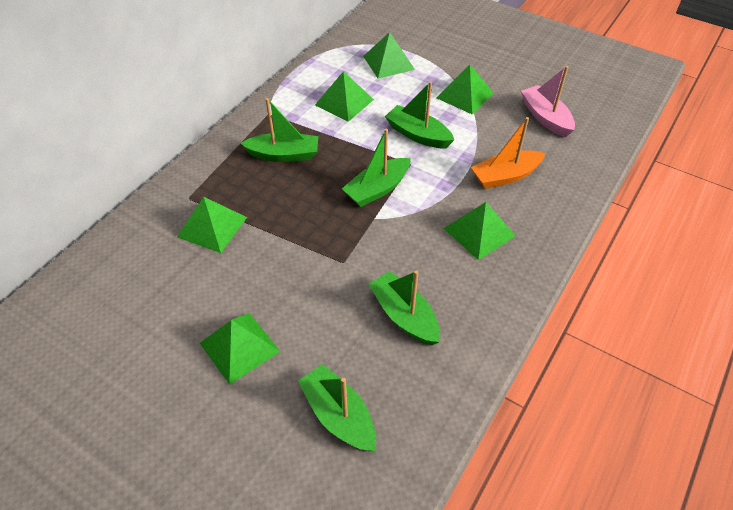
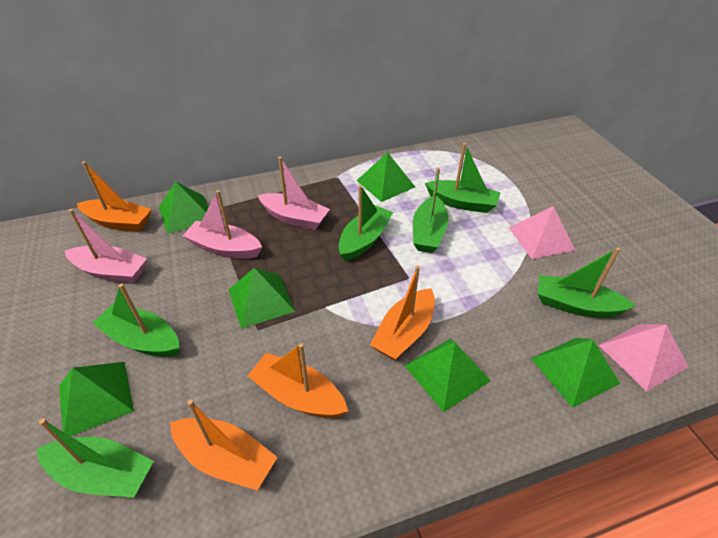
green boat: 5 -> 6
orange boat: 1 -> 4
pink boat: 1 -> 3
pink pyramid: 0 -> 2

